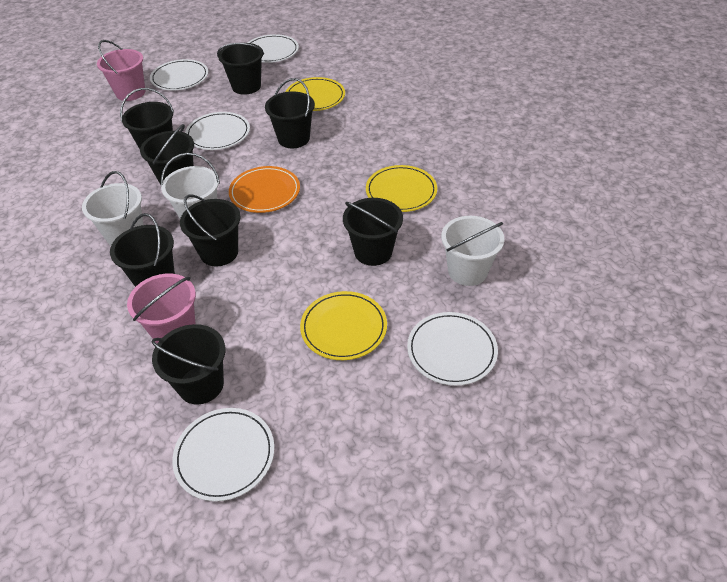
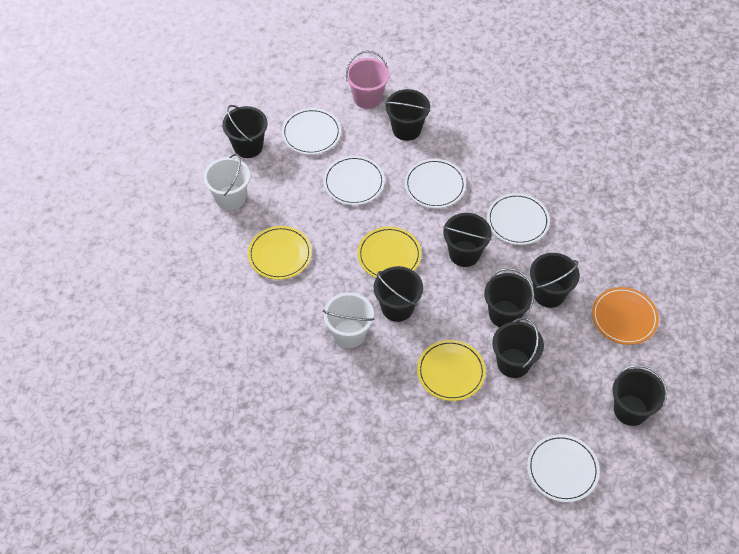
pink bucket: 2 -> 1
white bucket: 3 -> 2

